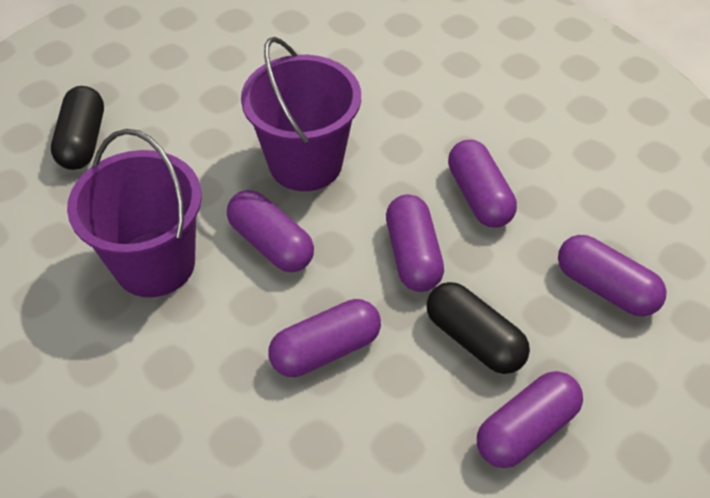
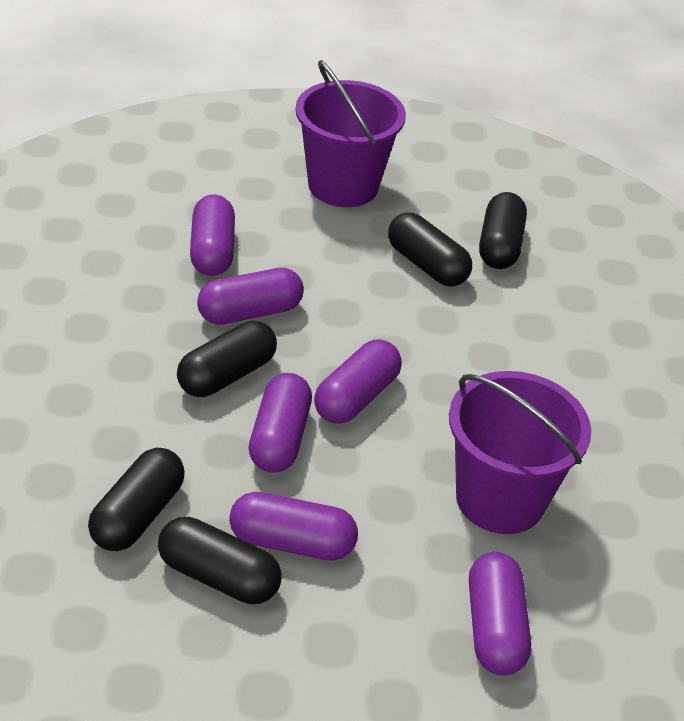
black capsule: 2 -> 5

